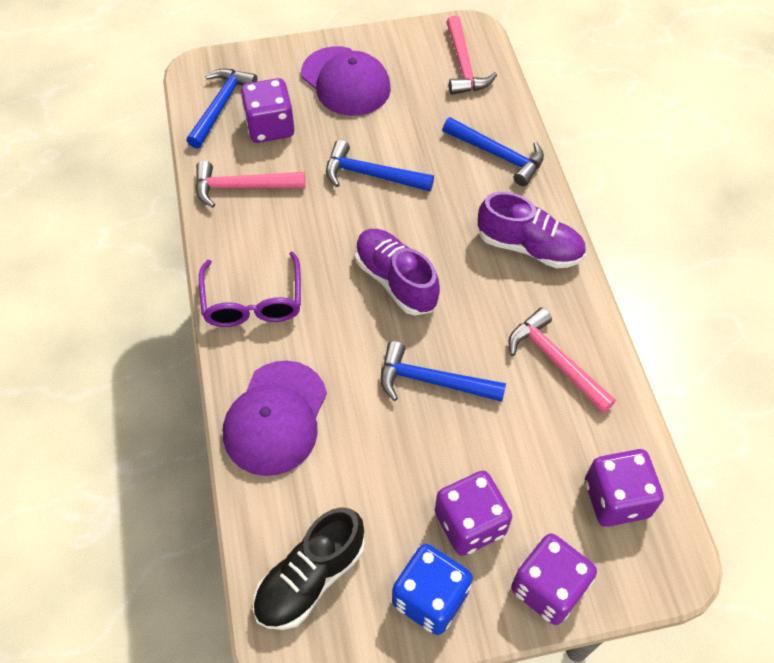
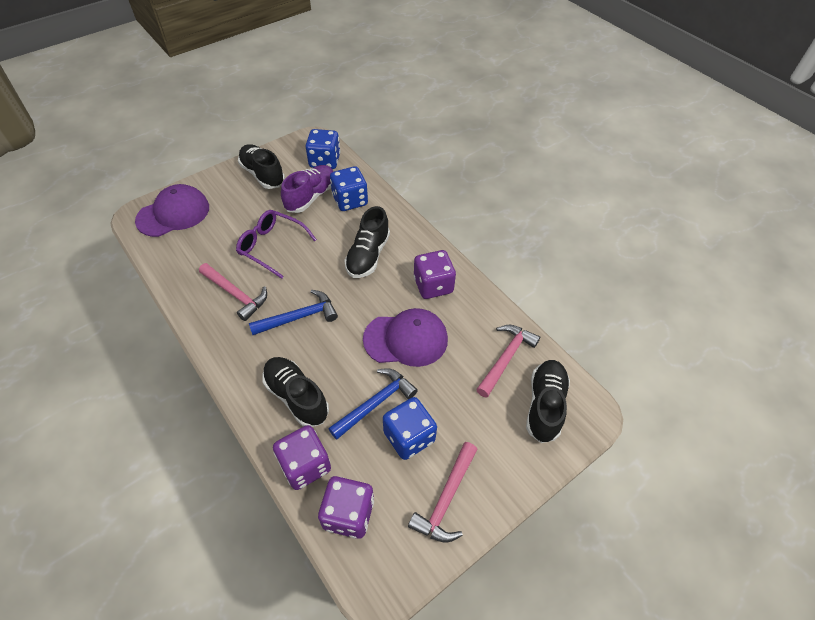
black shoe: 1 -> 4
blue dice: 1 -> 3
blue hammer: 4 -> 2
purple dice: 4 -> 3
purple shoe: 2 -> 1

